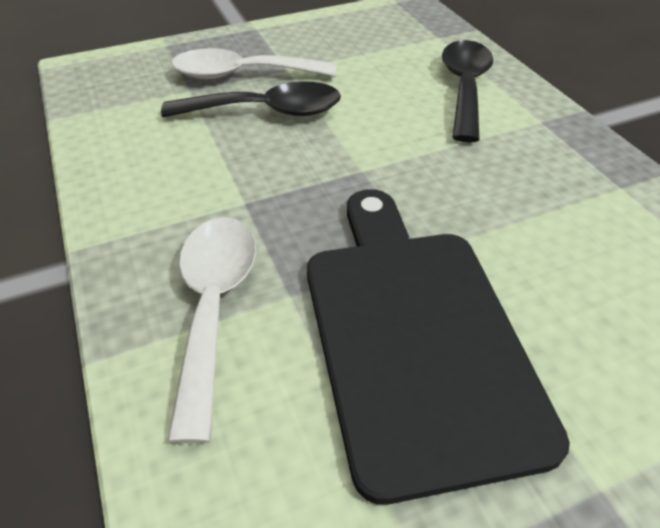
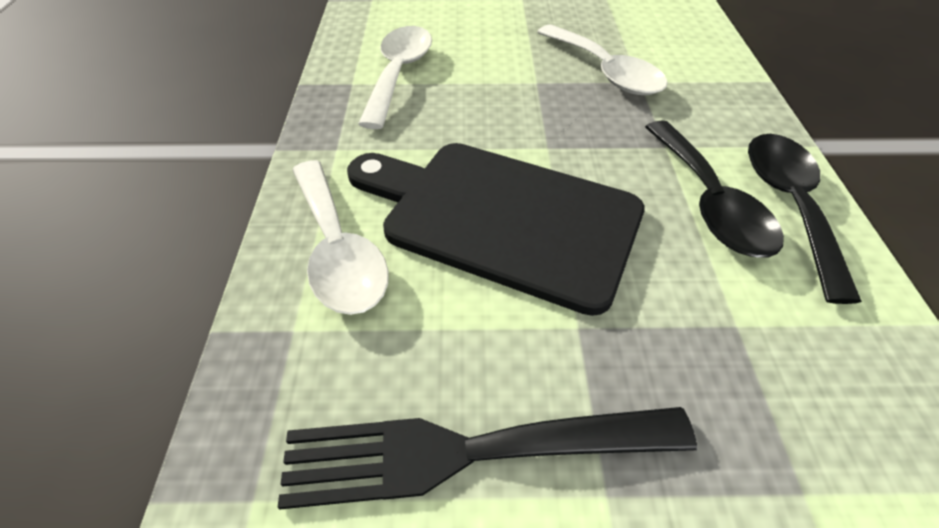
black fork: 0 -> 1
white spoon: 2 -> 3

